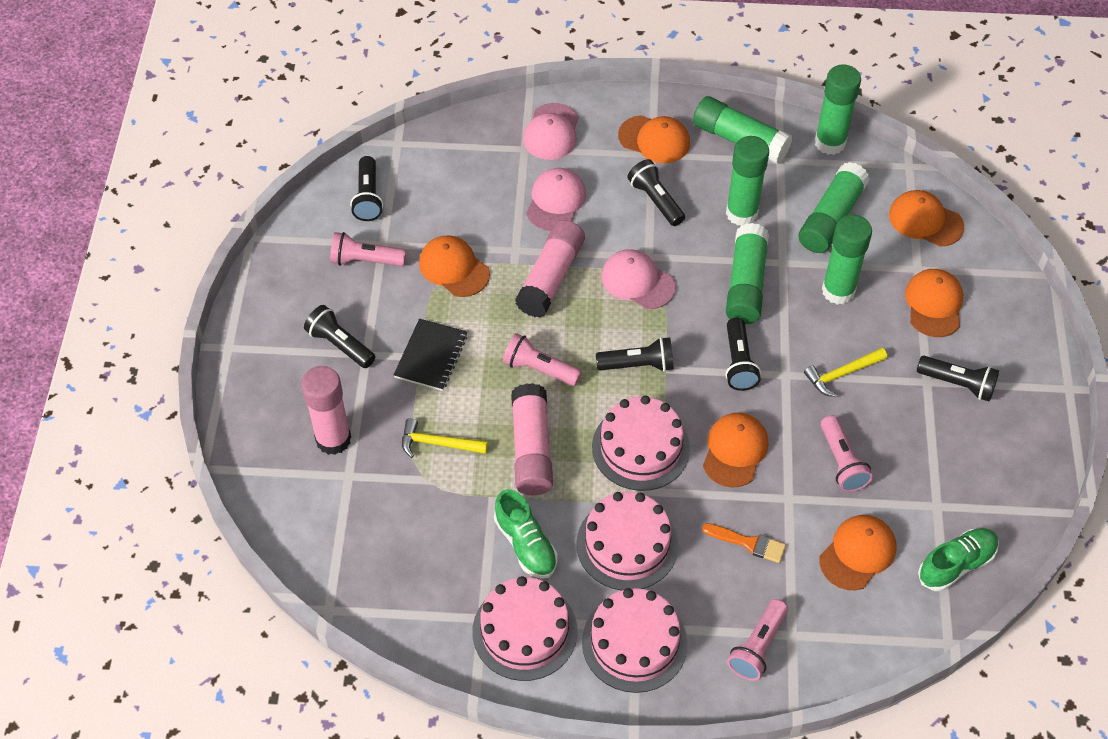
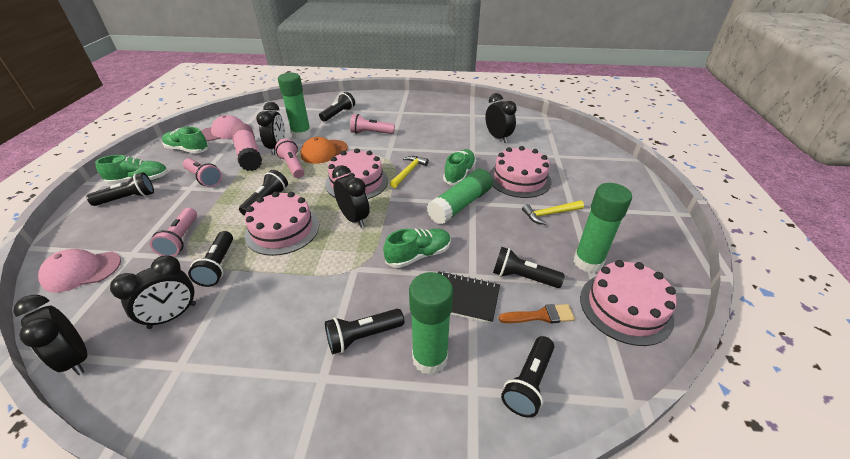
black clock: 0 -> 5
black flashlight: 6 -> 7
green glue stick: 6 -> 4
green shoe: 2 -> 4
orange cap: 6 -> 1
pink cap: 3 -> 2
pink glue stick: 3 -> 1

